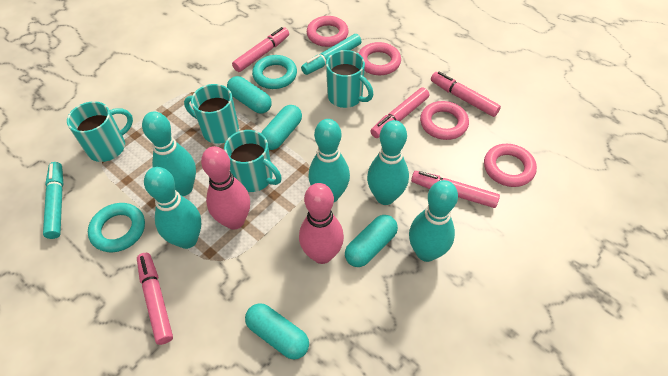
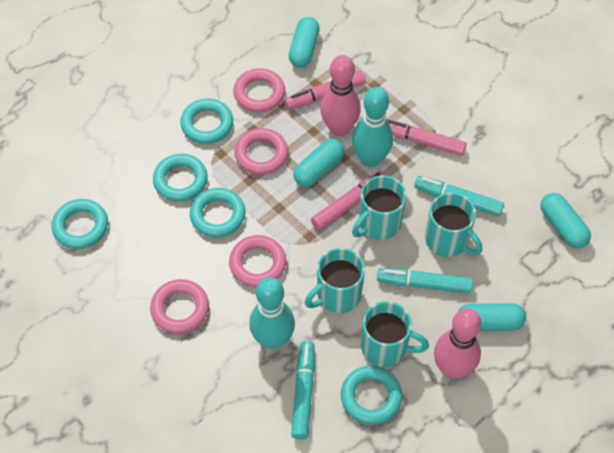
pink marker: 5 -> 3
turquoise bowling pin: 5 -> 2
turquoise marker: 2 -> 3
turquoise ring: 2 -> 5

